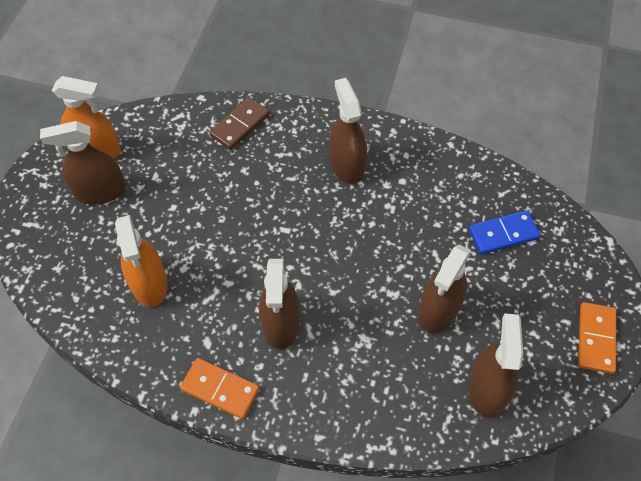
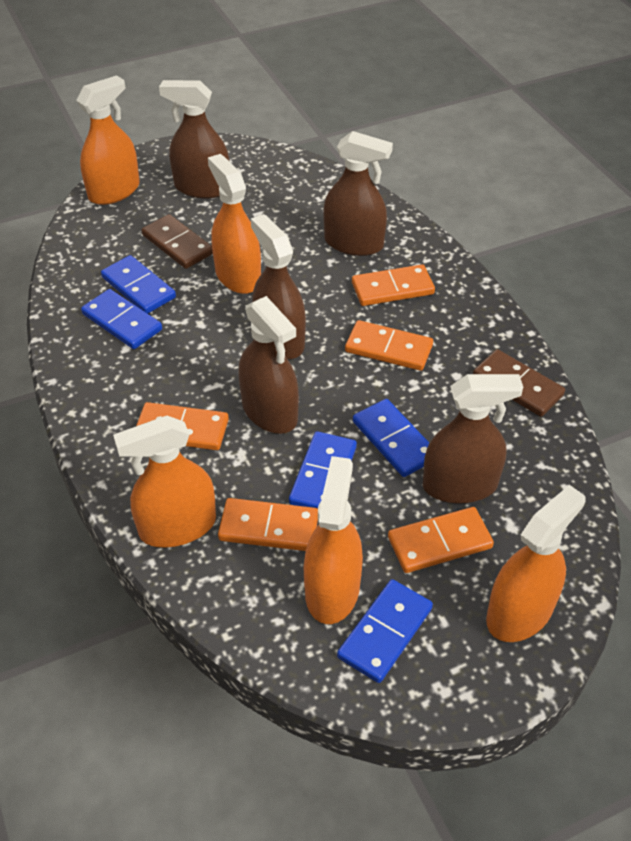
blue domino: 1 -> 5
brown domino: 1 -> 2
orange domino: 2 -> 5
orange spray bottle: 2 -> 5

